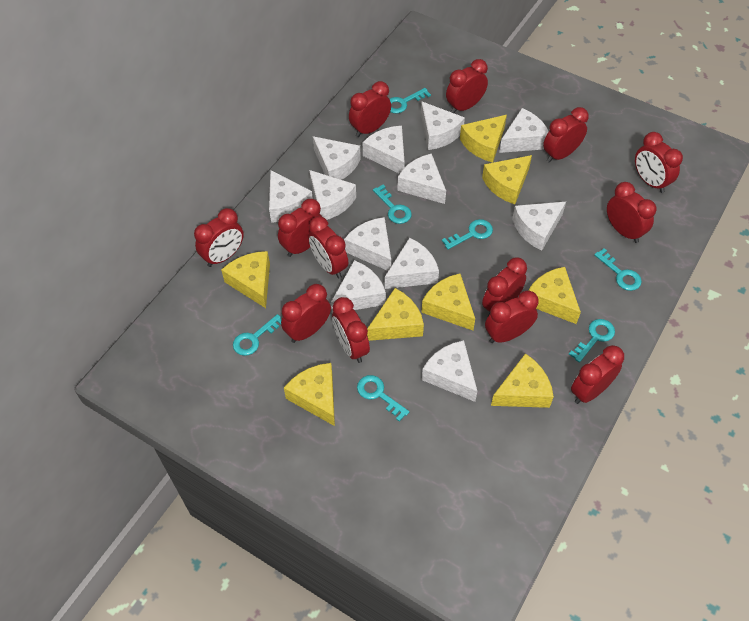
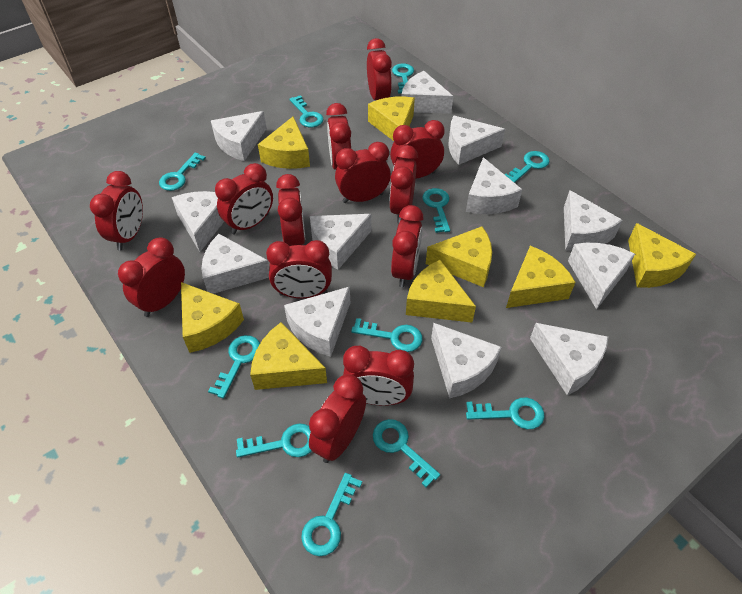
turquoise key: 7 -> 11

